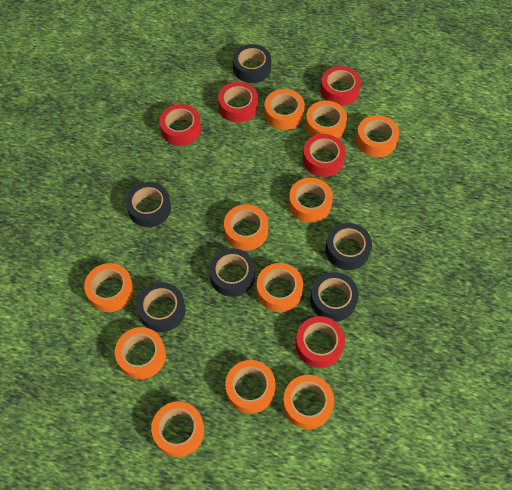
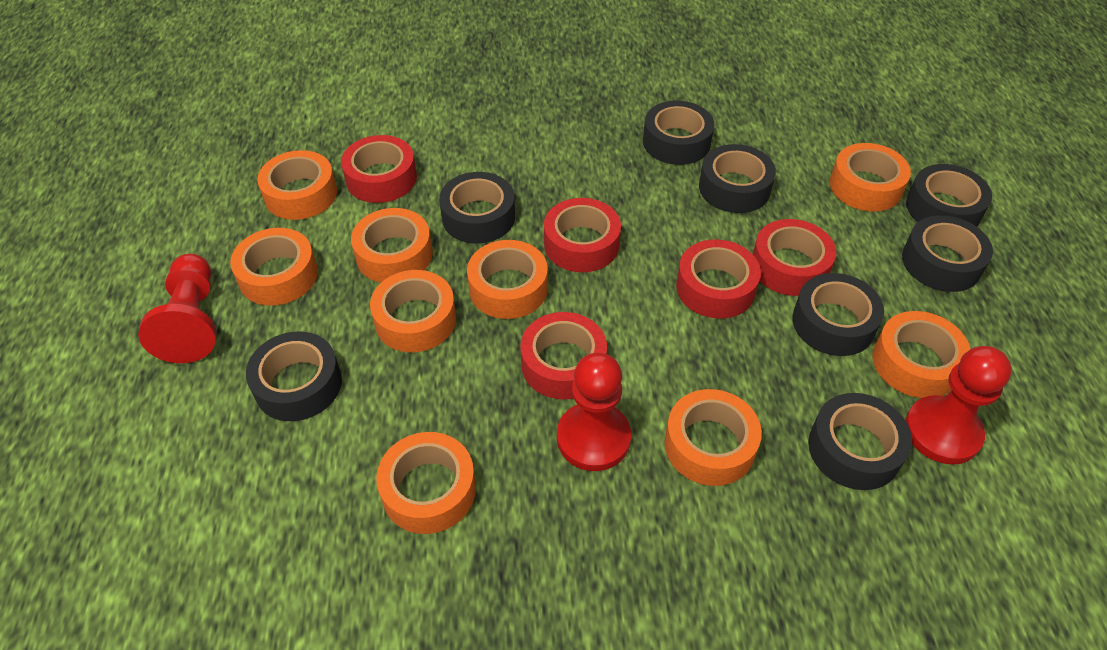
black tape: 6 -> 8
orange tape: 11 -> 9
red pawn: 0 -> 3

